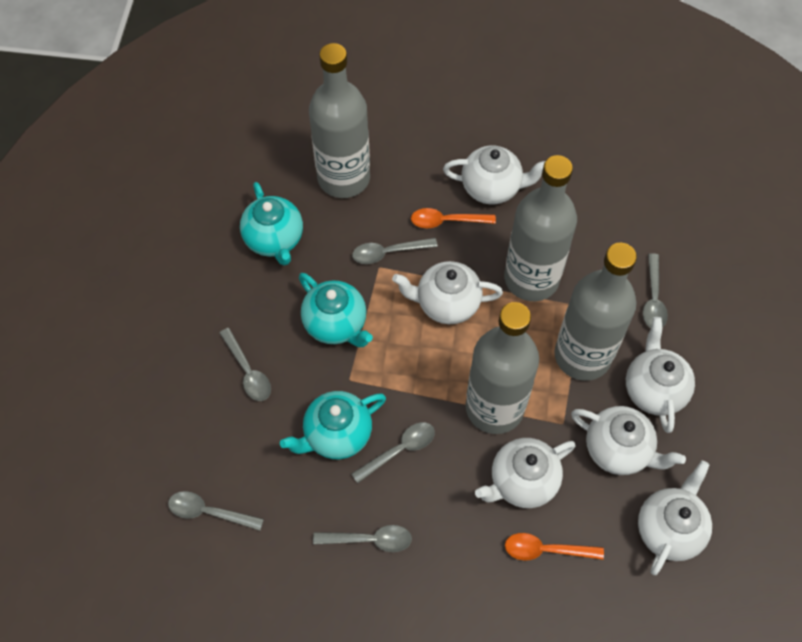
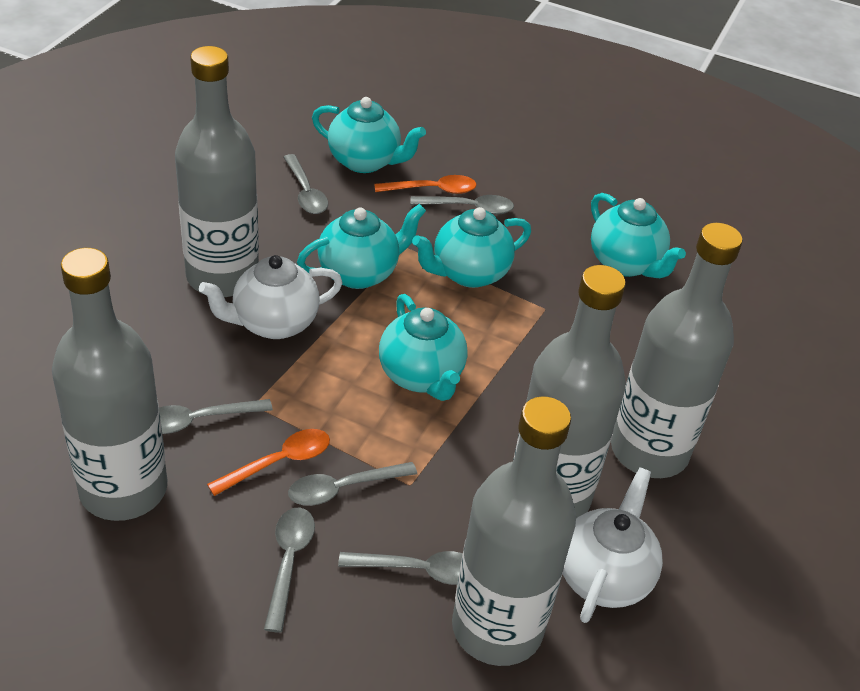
grey bottle: 4 -> 5
turquoise teapot: 3 -> 5
white teapot: 6 -> 2

